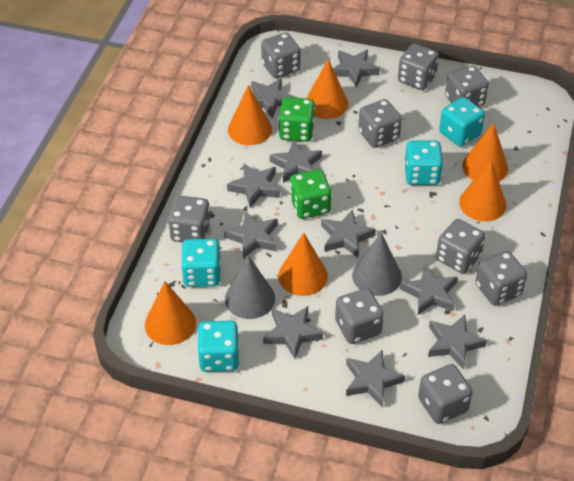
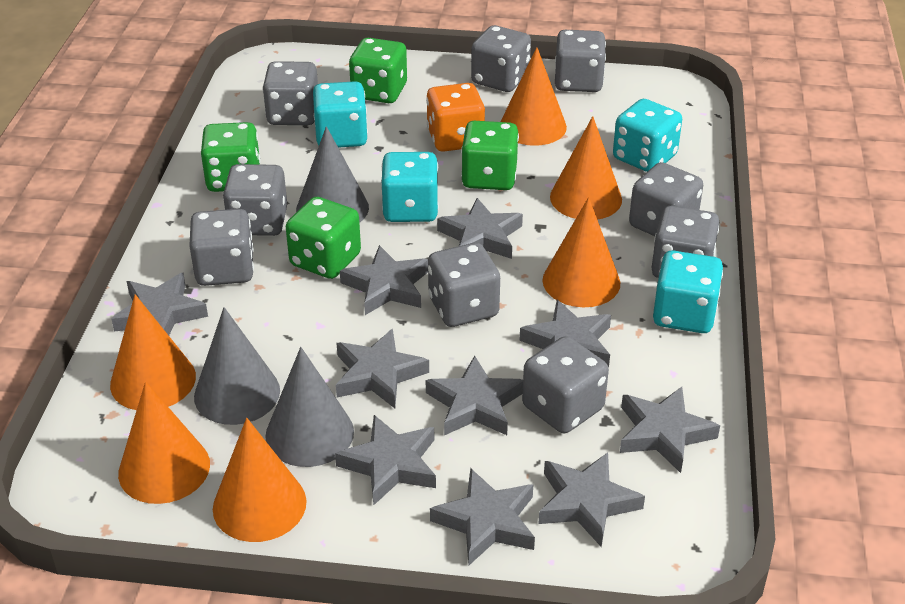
green dice: 2 -> 4
grey cone: 2 -> 3
orange dice: 0 -> 1

